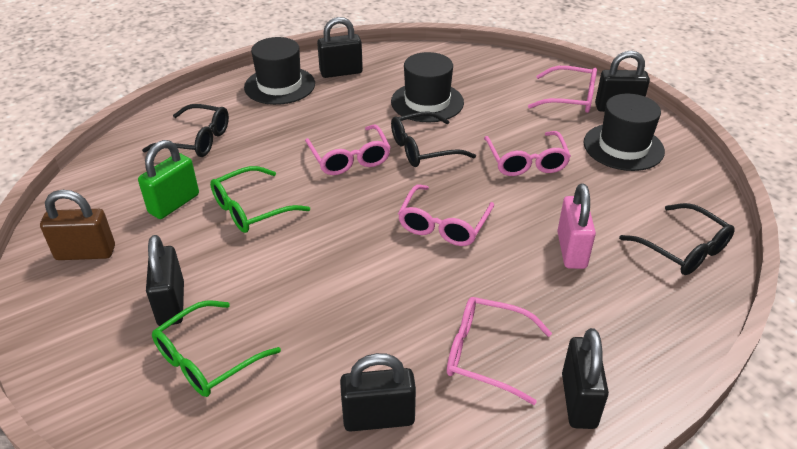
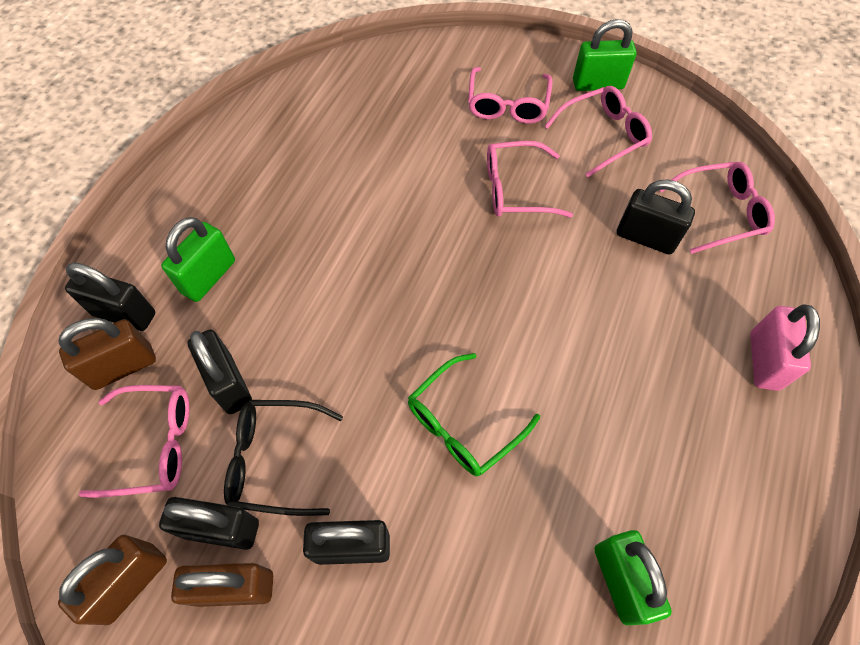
black glasses: 3 -> 1
black hat: 3 -> 0
brown padlock: 1 -> 3
green glasses: 2 -> 1
green padlock: 1 -> 3

